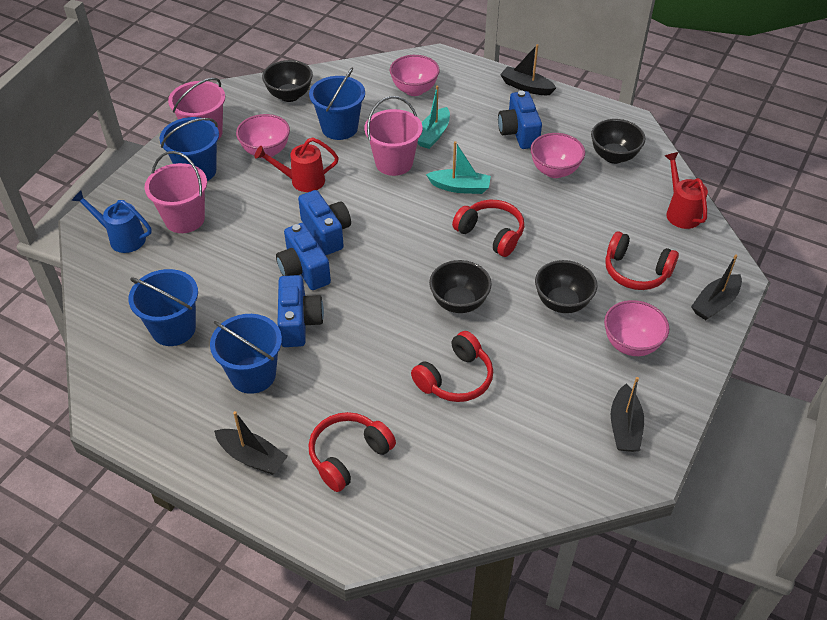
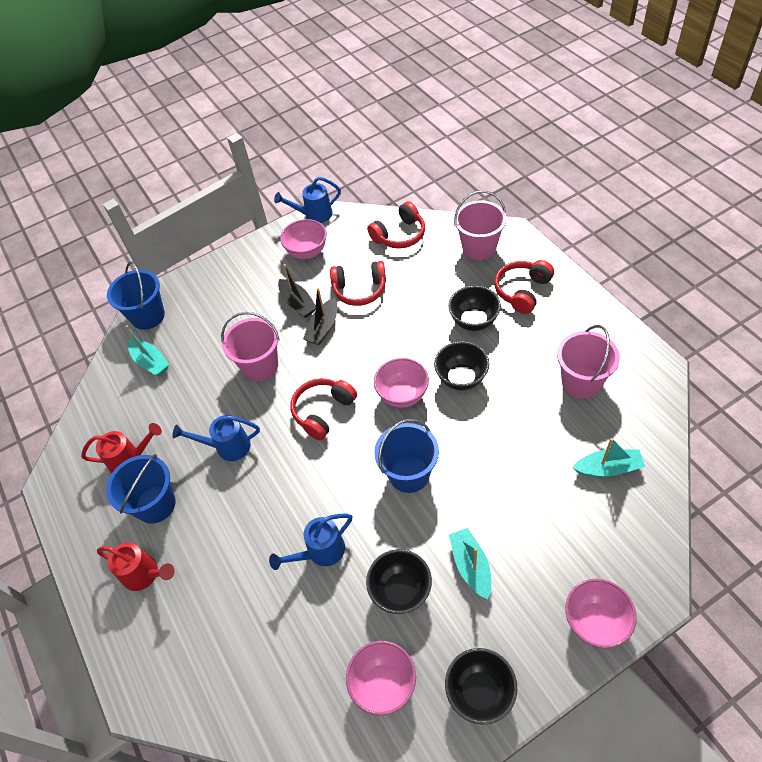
black boat: 4 -> 2
blue bucket: 4 -> 3
blue camera: 4 -> 0
blue watering can: 1 -> 3
turquoise boat: 2 -> 3

